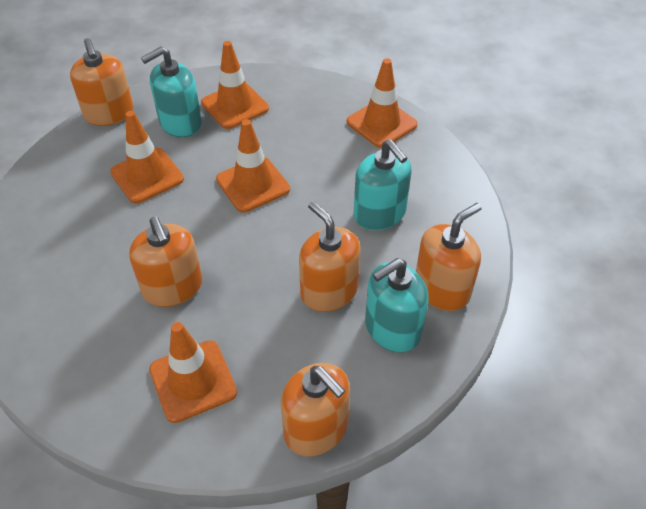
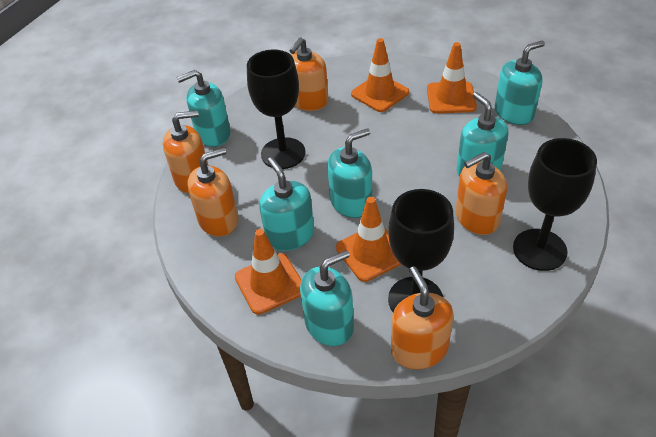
black goblet: 0 -> 3
orange traffic cone: 5 -> 4
turquoise soap dispenser: 3 -> 6

